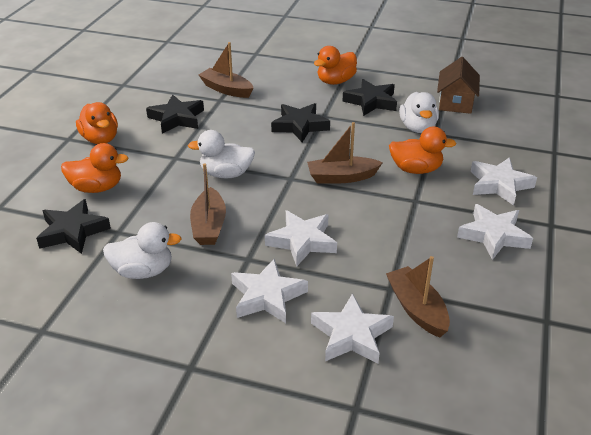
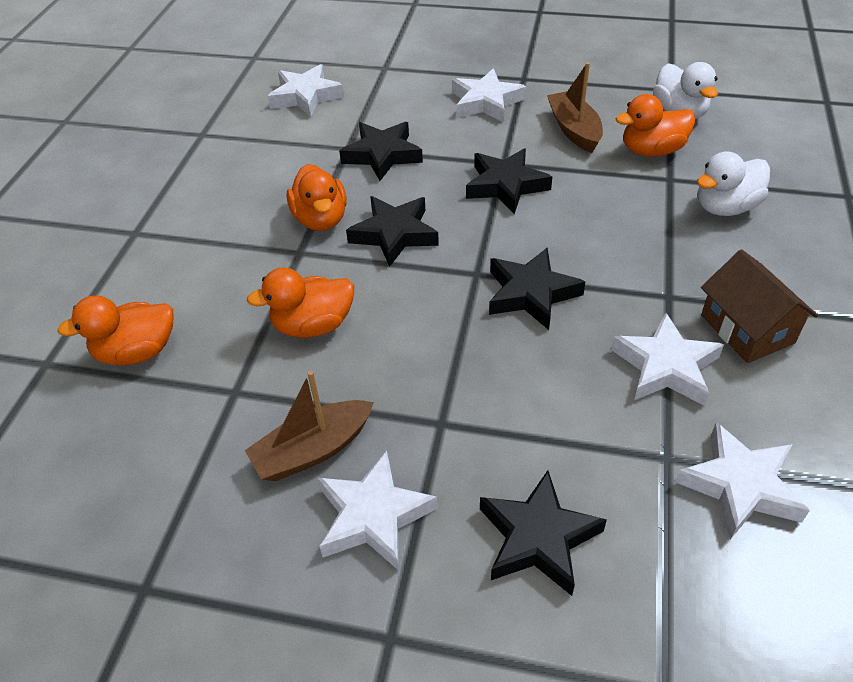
black star: 4 -> 5
brown boat: 4 -> 2
white duck: 3 -> 2

